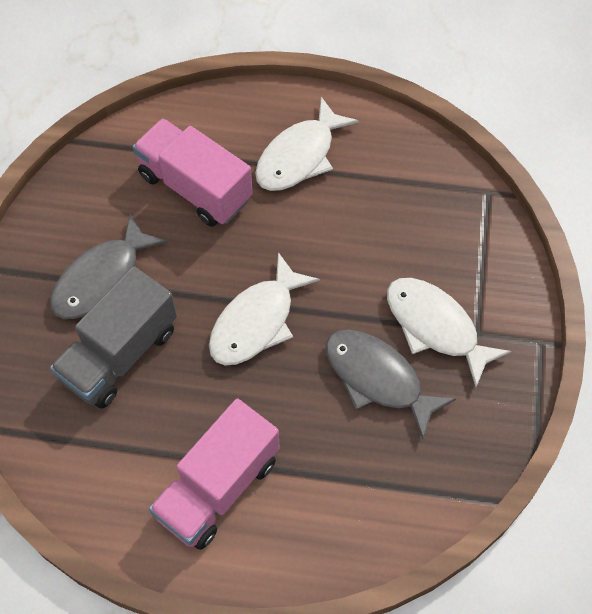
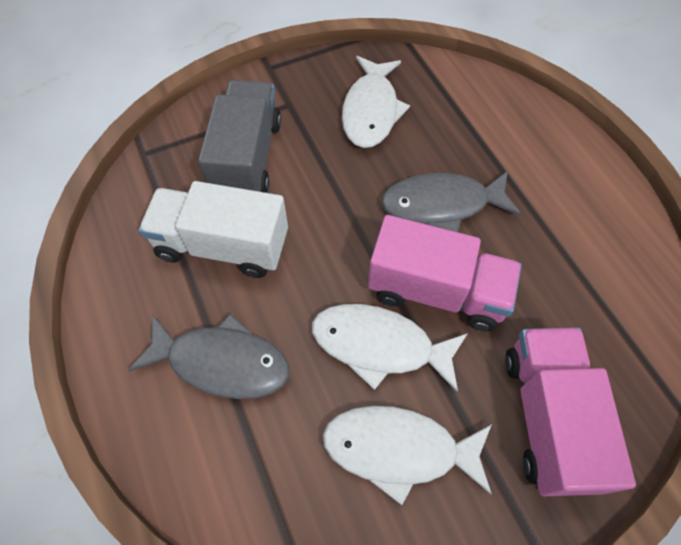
white truck: 0 -> 1

